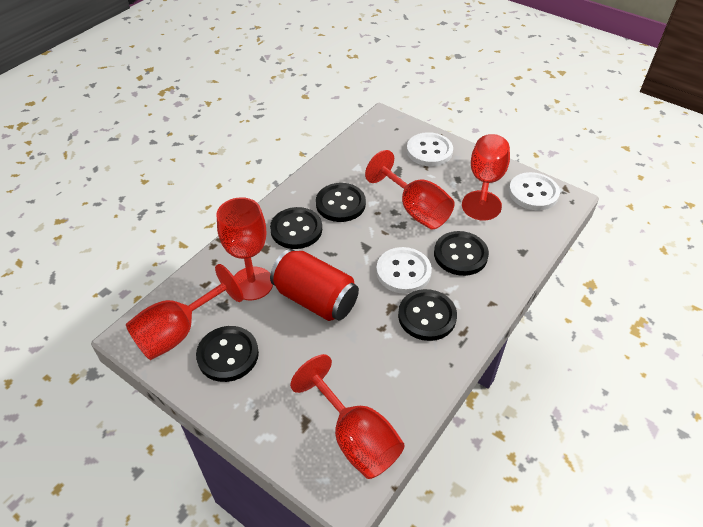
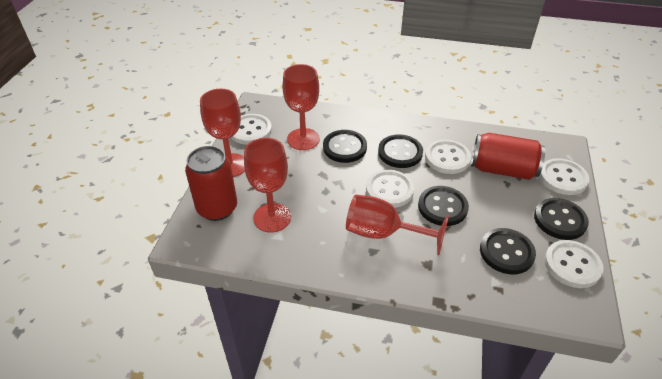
red can: 1 -> 2
red goblet: 5 -> 4
white button: 3 -> 5

